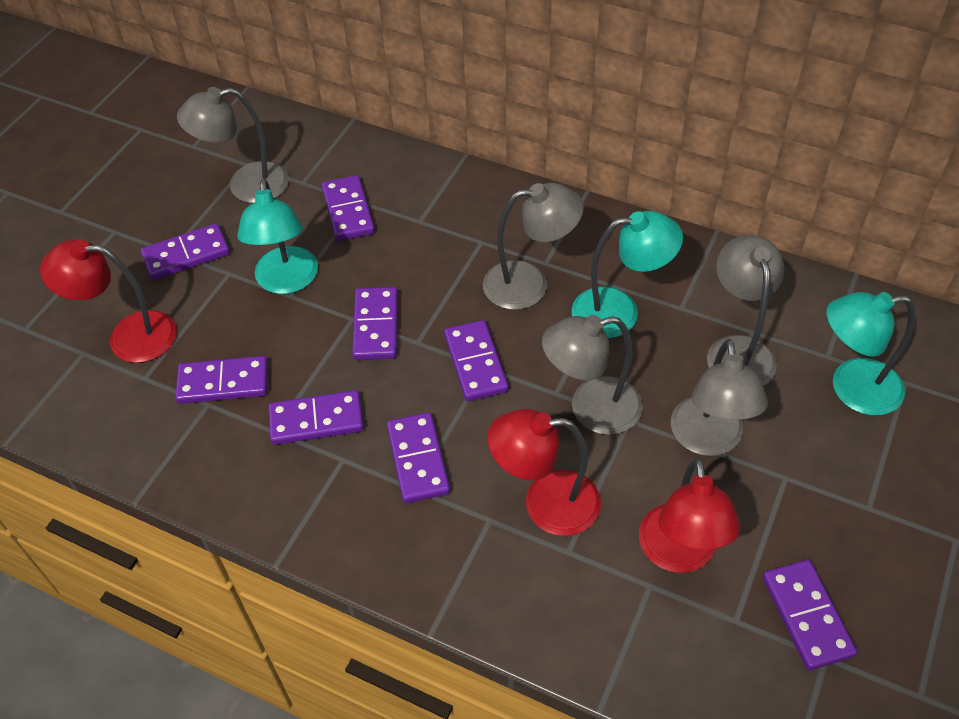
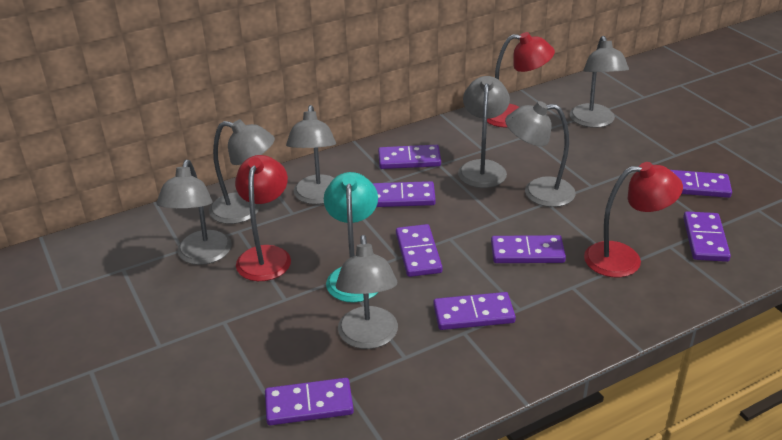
grey lamp: 5 -> 7
turquoise lamp: 3 -> 1

